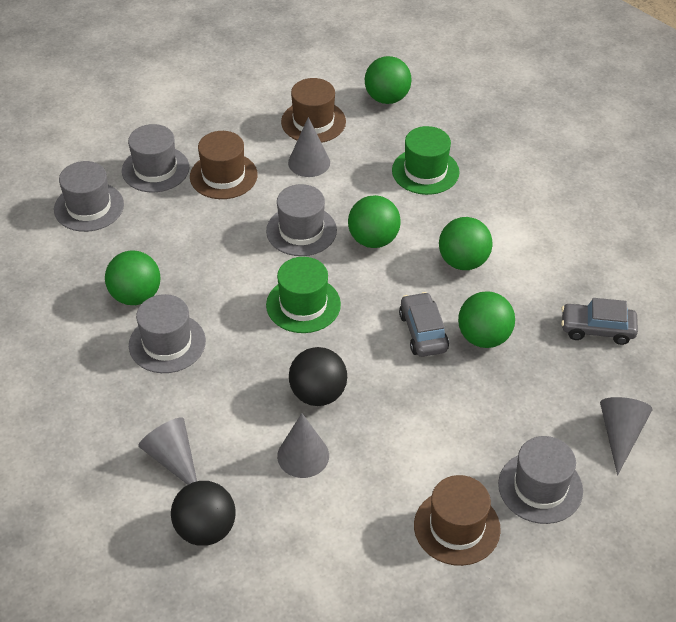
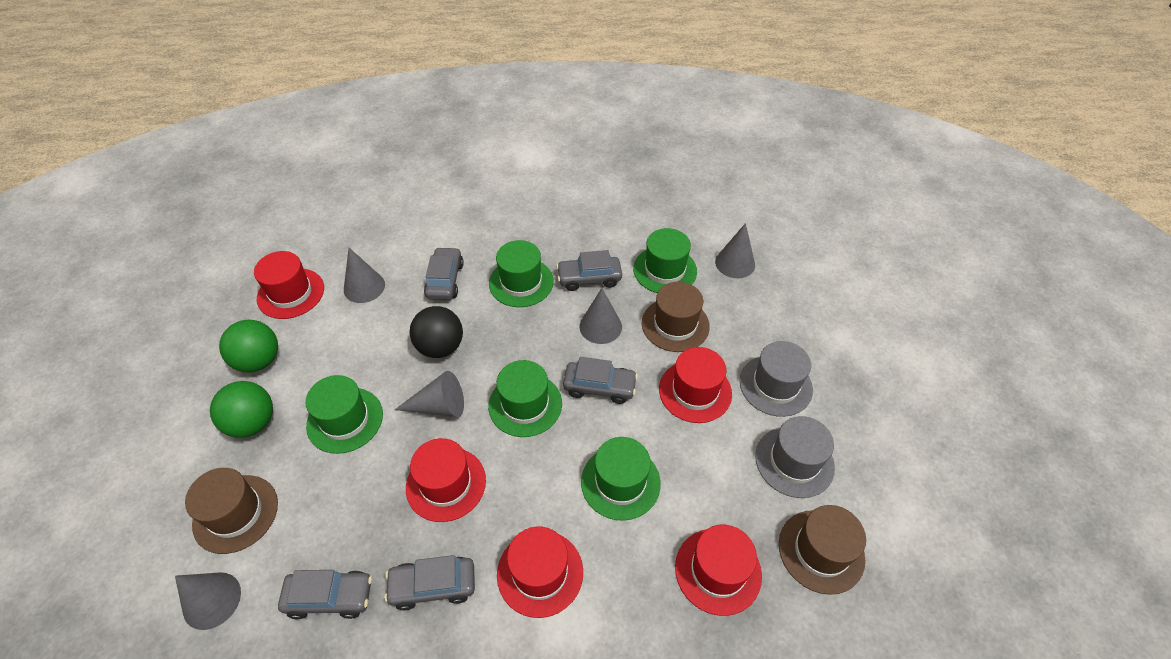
black ball: 2 -> 1
green ball: 5 -> 2
green hat: 2 -> 5
grey car: 2 -> 5
grey cone: 4 -> 5
grey hat: 5 -> 2
red hat: 0 -> 5

